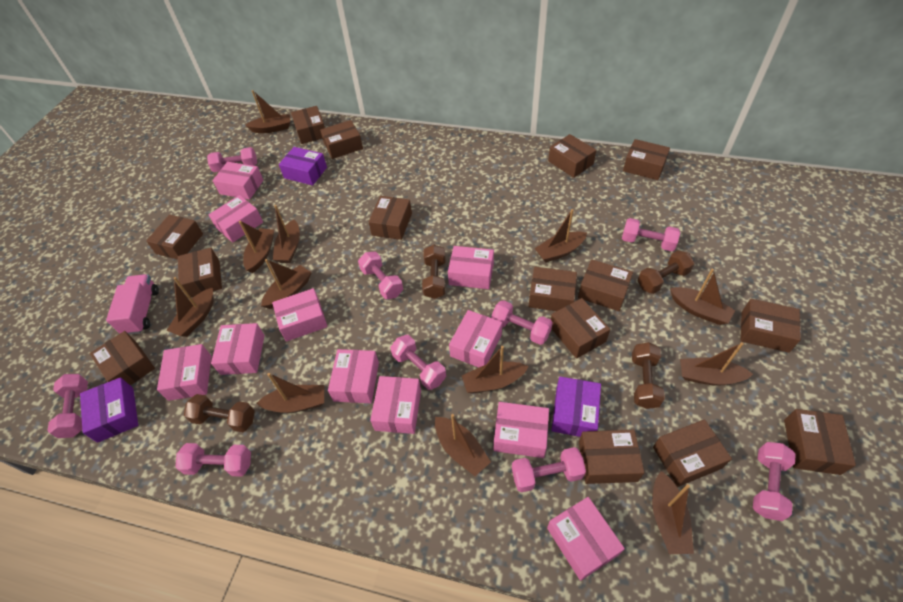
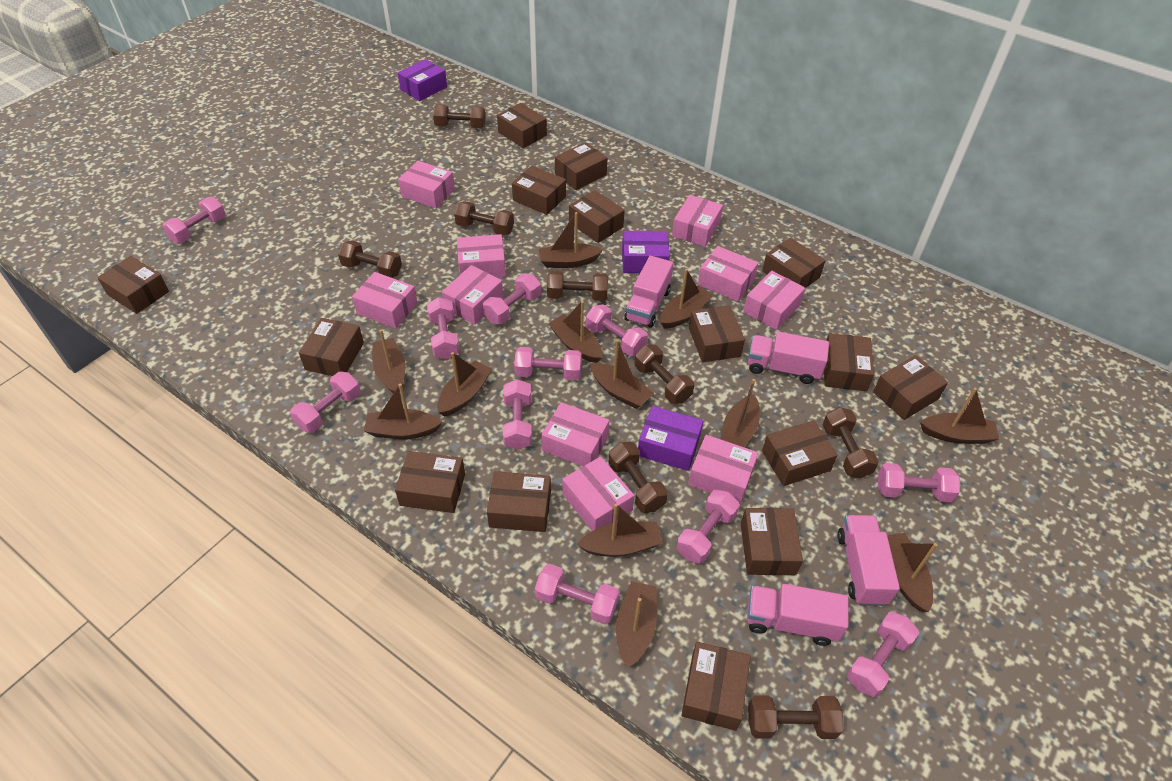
brown dumbbell: 4 -> 8
pink box: 11 -> 10
pink dumbbell: 9 -> 11
pink truck: 1 -> 4

